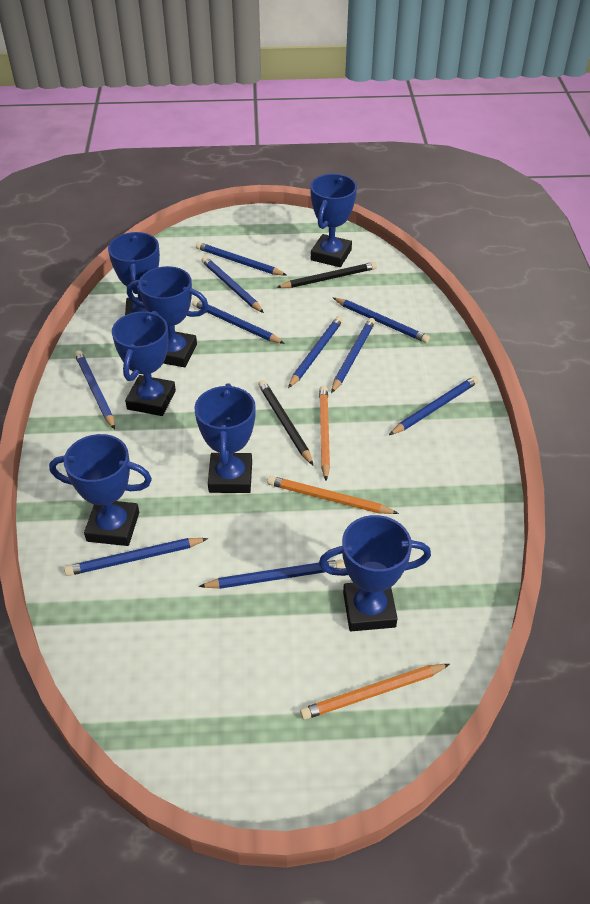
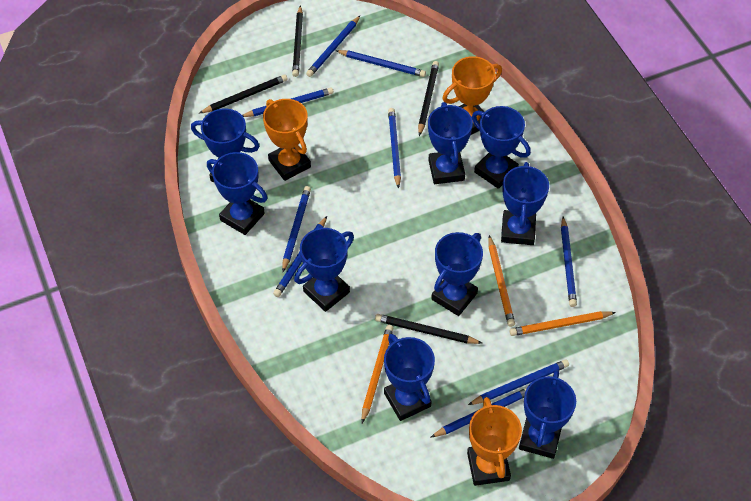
black pencil: 2 -> 4
blue pencil: 10 -> 9
blue trophy: 7 -> 9
orange trophy: 0 -> 3

